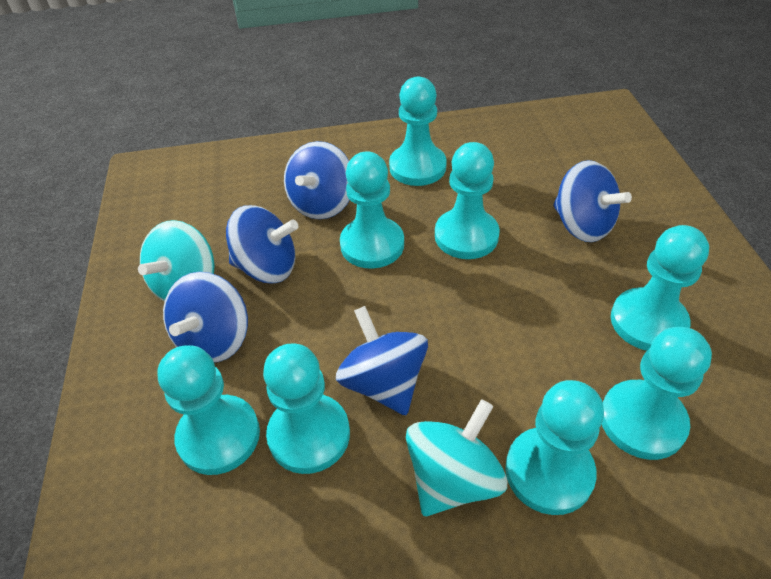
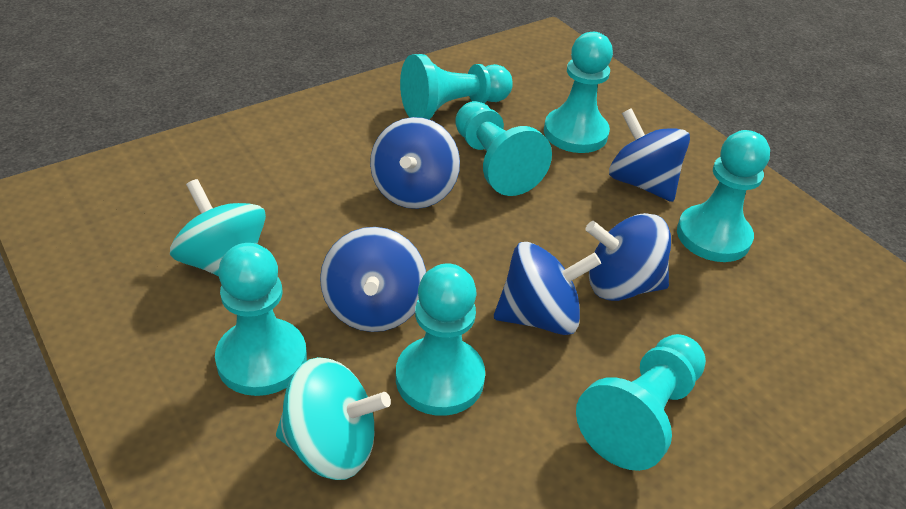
turquoise pawn: 8 -> 7

